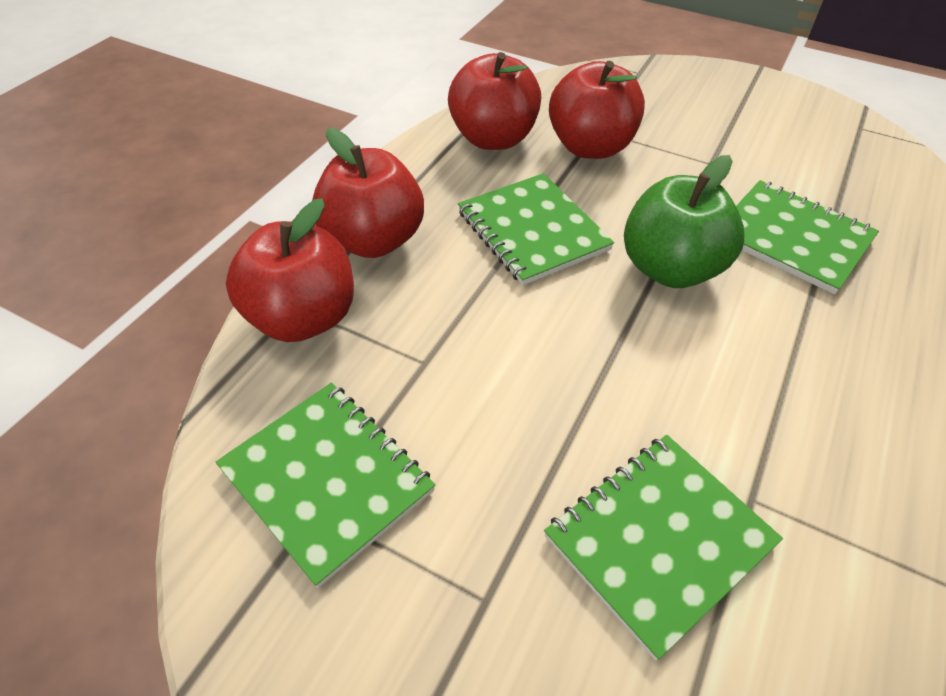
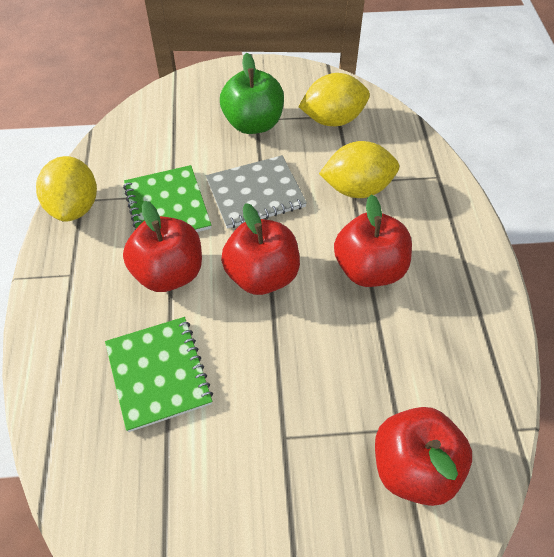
green notebook: 4 -> 2
grey notebook: 0 -> 1
yellow lemon: 0 -> 3

